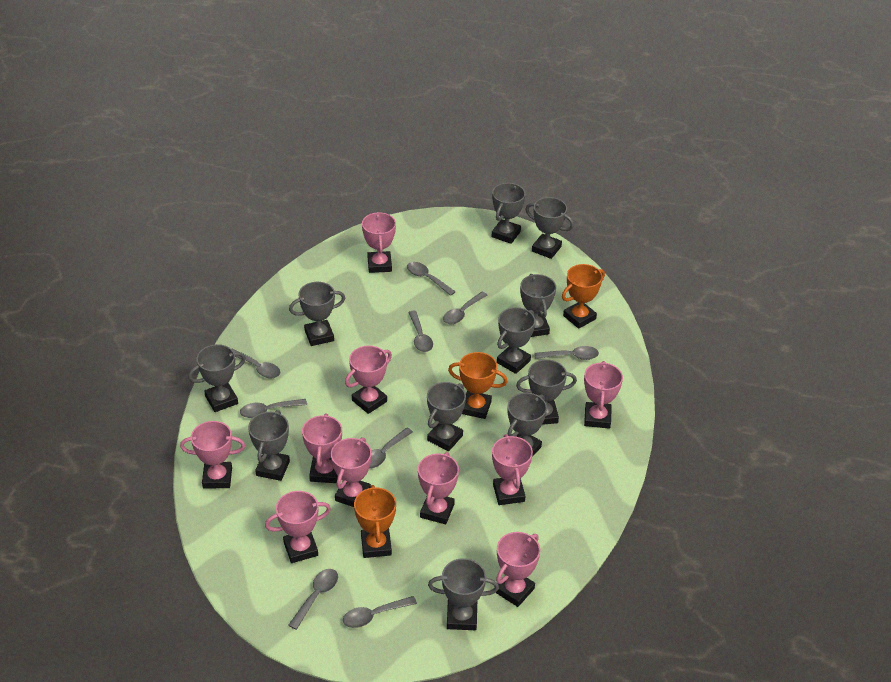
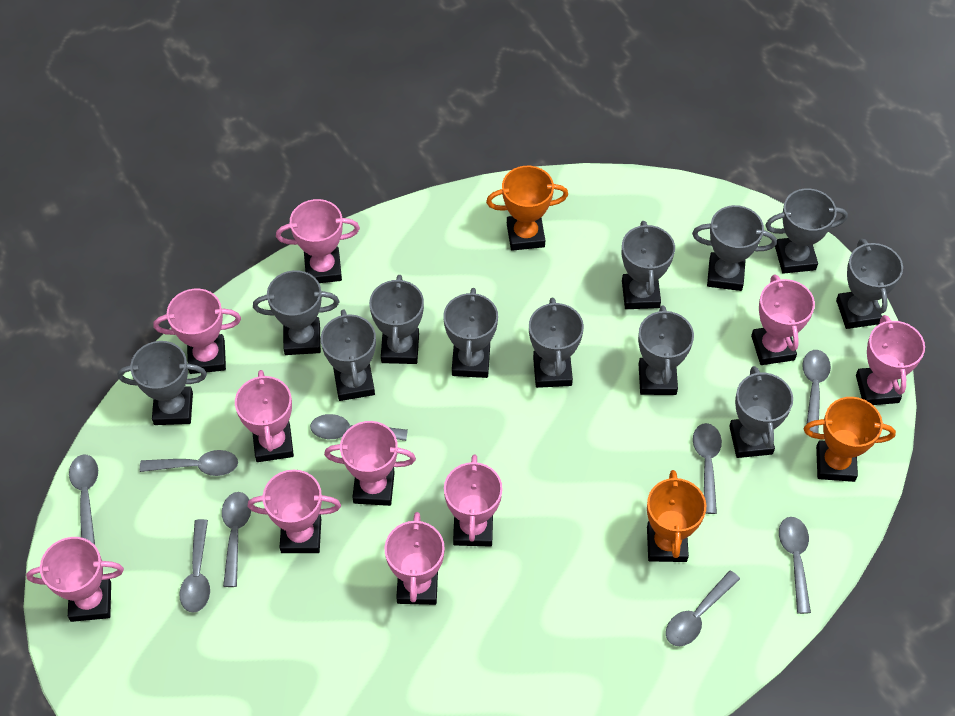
grey trophy: 11 -> 12

